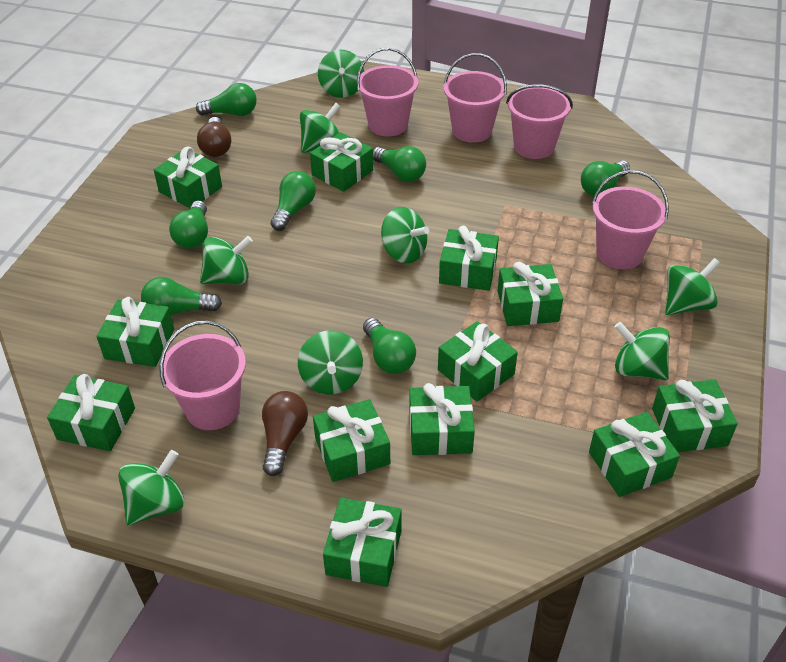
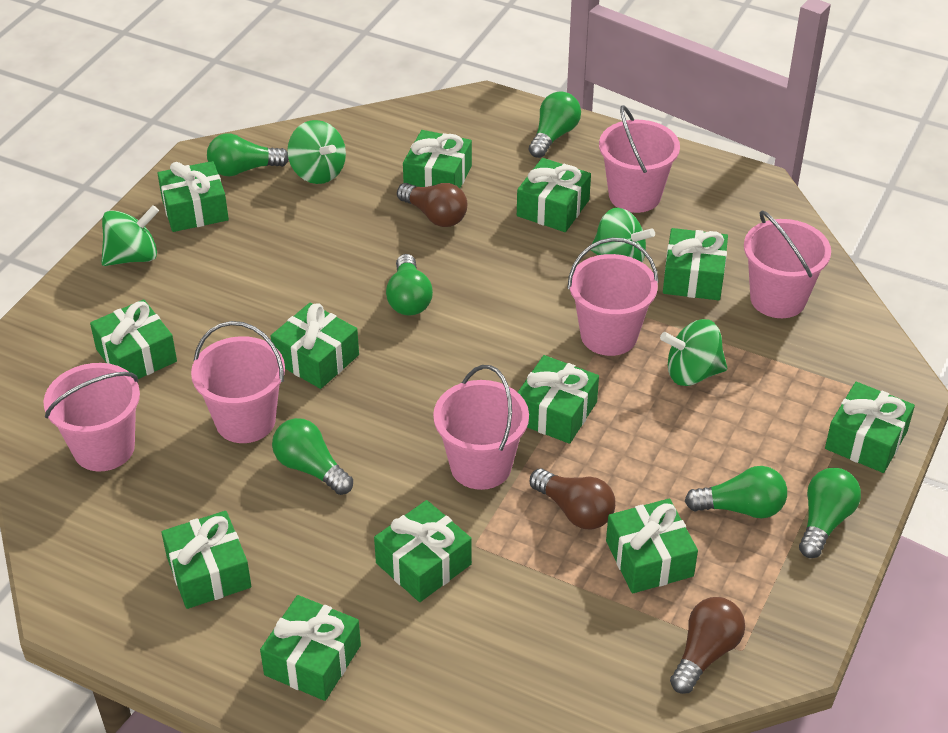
brown light bulb: 2 -> 3
green light bulb: 7 -> 6
green spinning top: 8 -> 4
pink bucket: 5 -> 6

